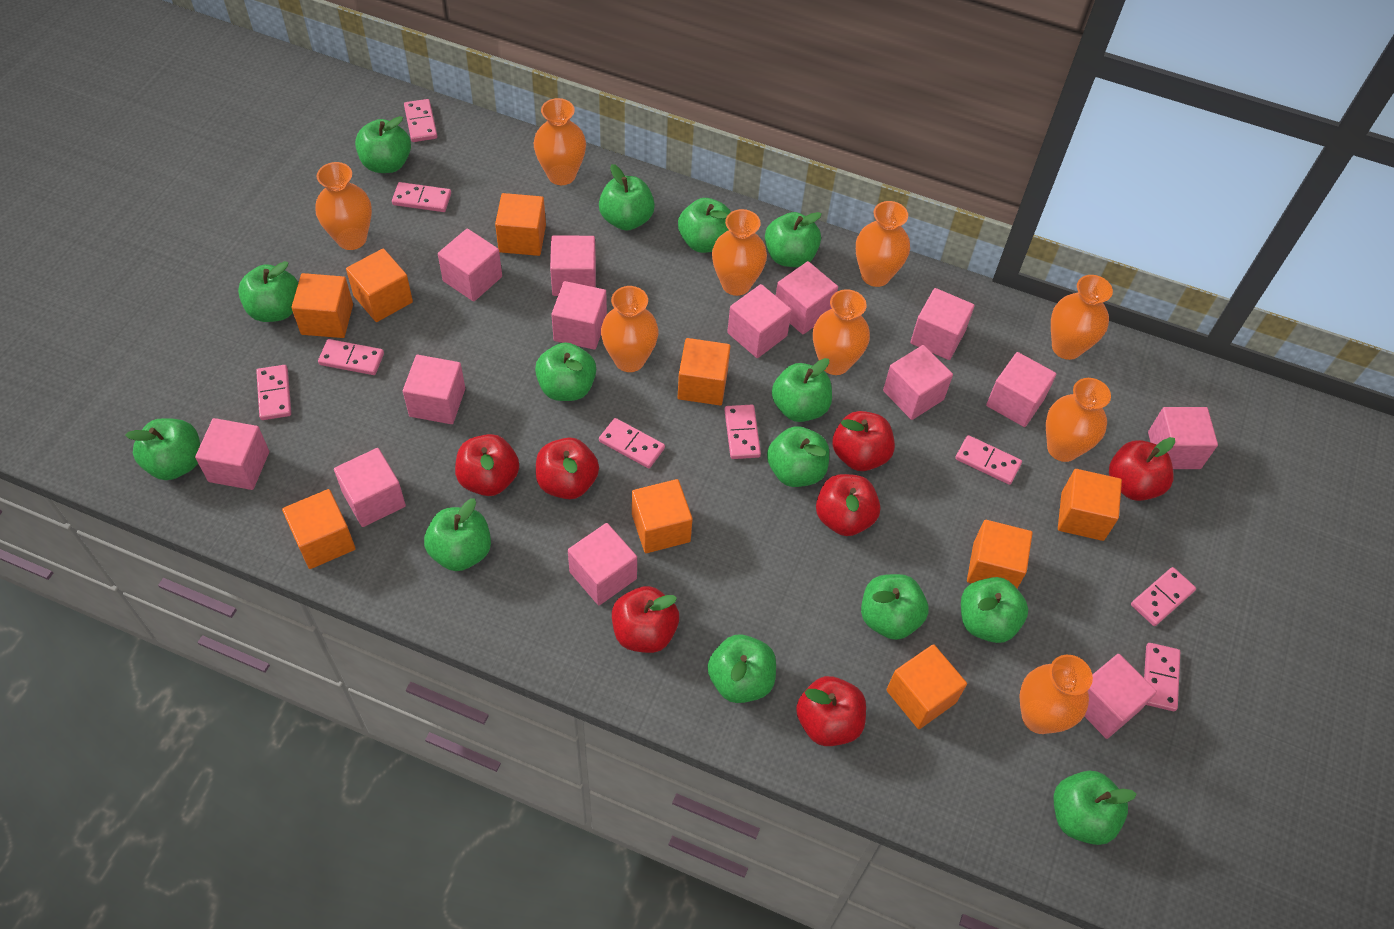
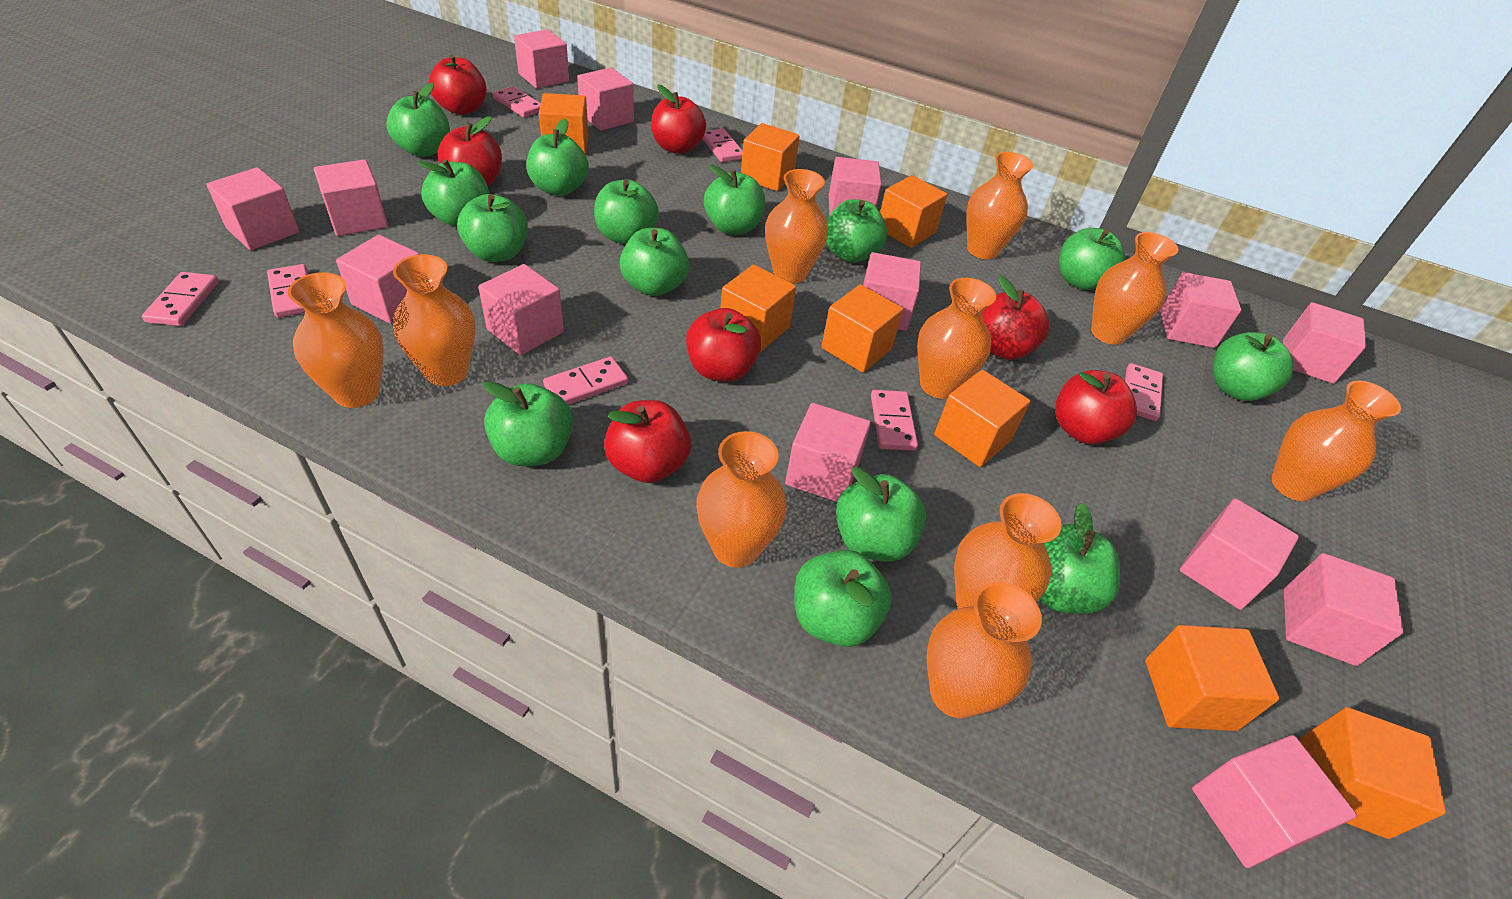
orange cube: 9 -> 8
orange vase: 9 -> 10
pink domino: 9 -> 7

